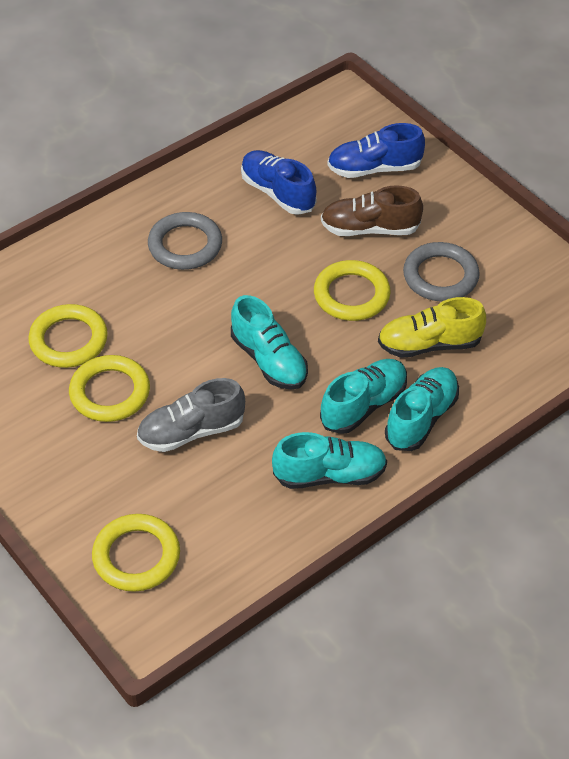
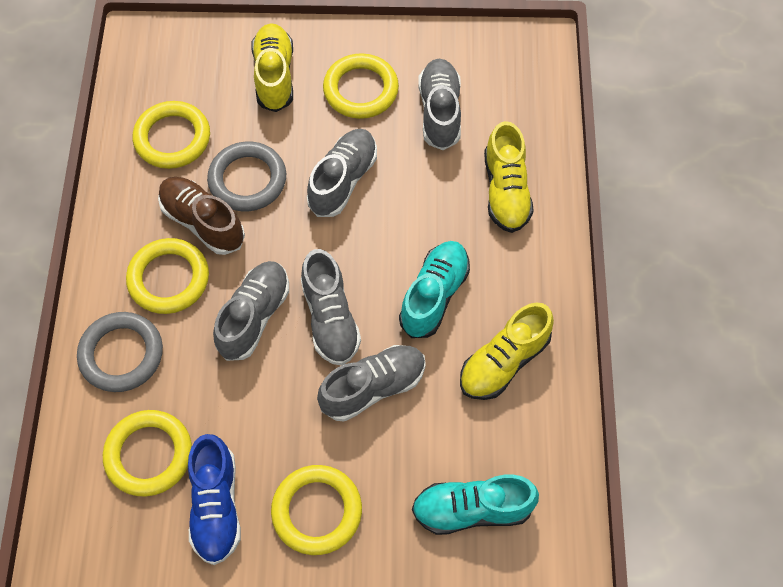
blue shoe: 2 -> 1
grey shoe: 1 -> 5
turquoise shoe: 4 -> 2
yellow ring: 4 -> 5
yellow shoe: 1 -> 3

